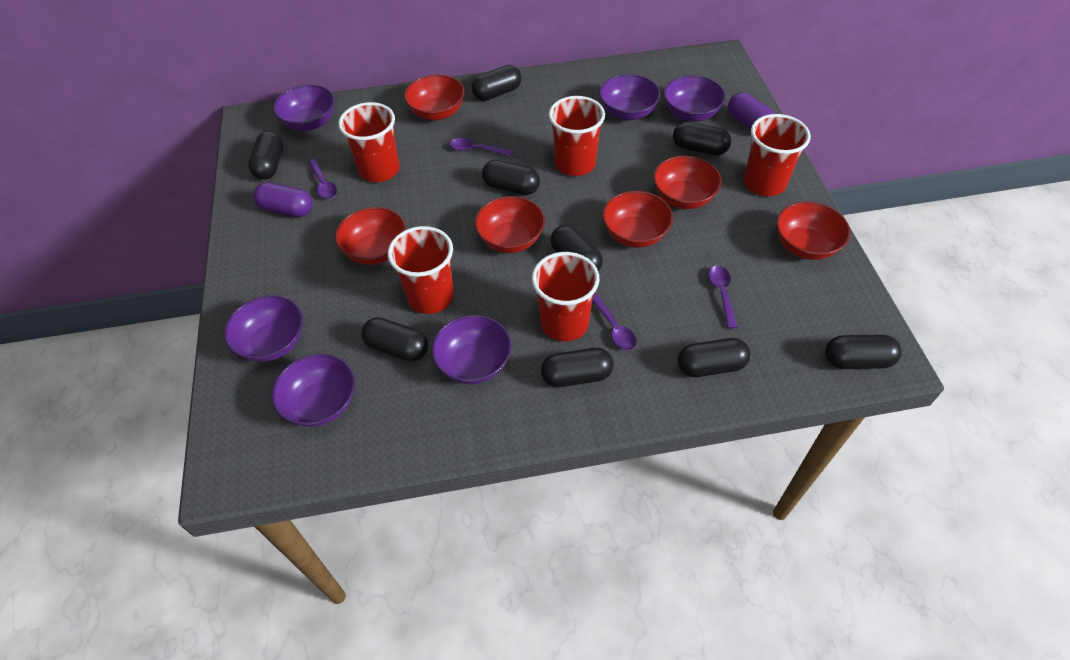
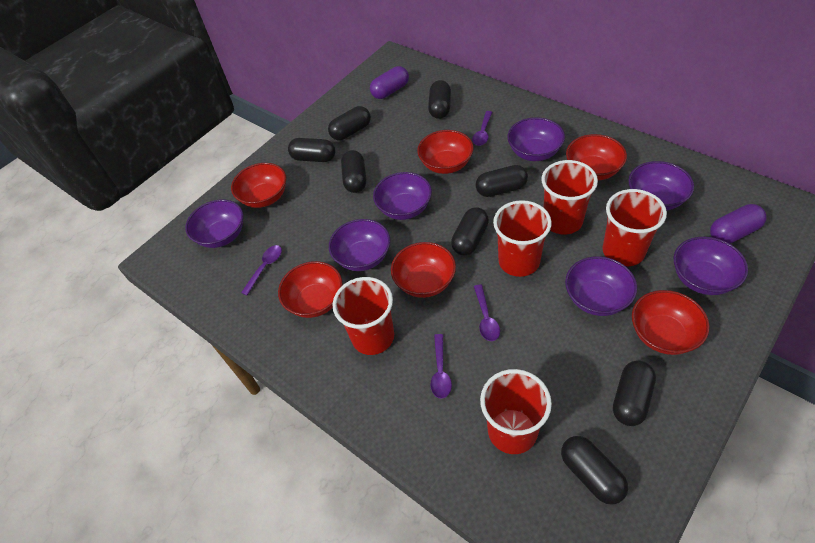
black capsule: 9 -> 8
purple bowl: 6 -> 7

